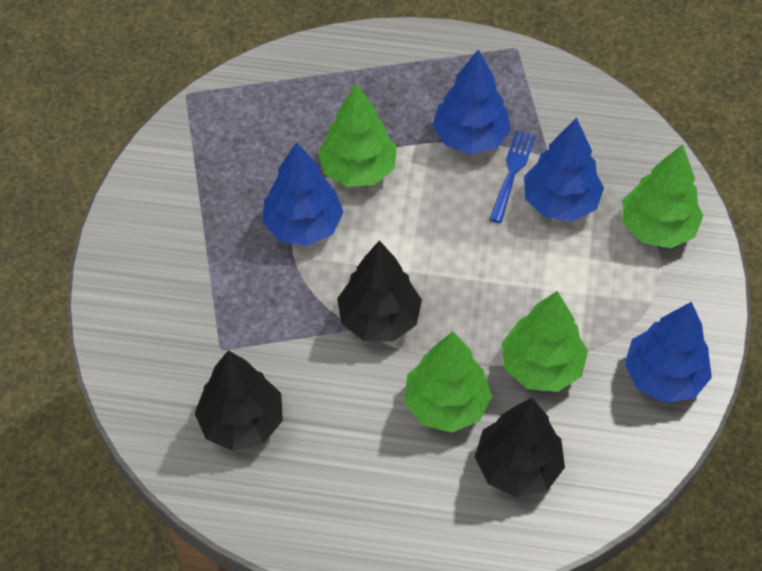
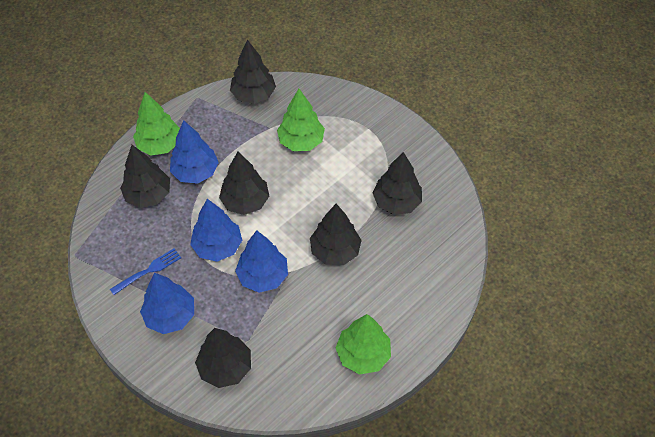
black tree: 3 -> 6
green tree: 4 -> 3

